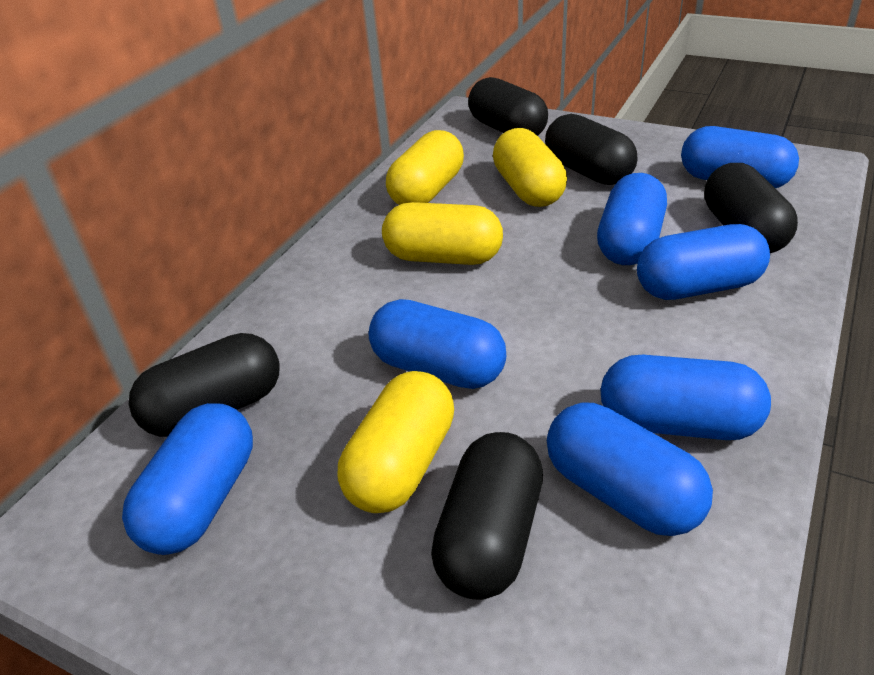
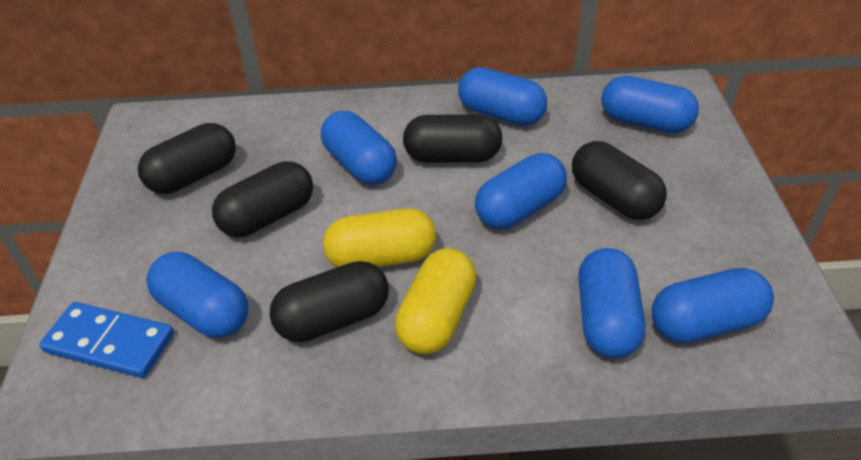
blue domino: 0 -> 1
yellow capsule: 4 -> 2

